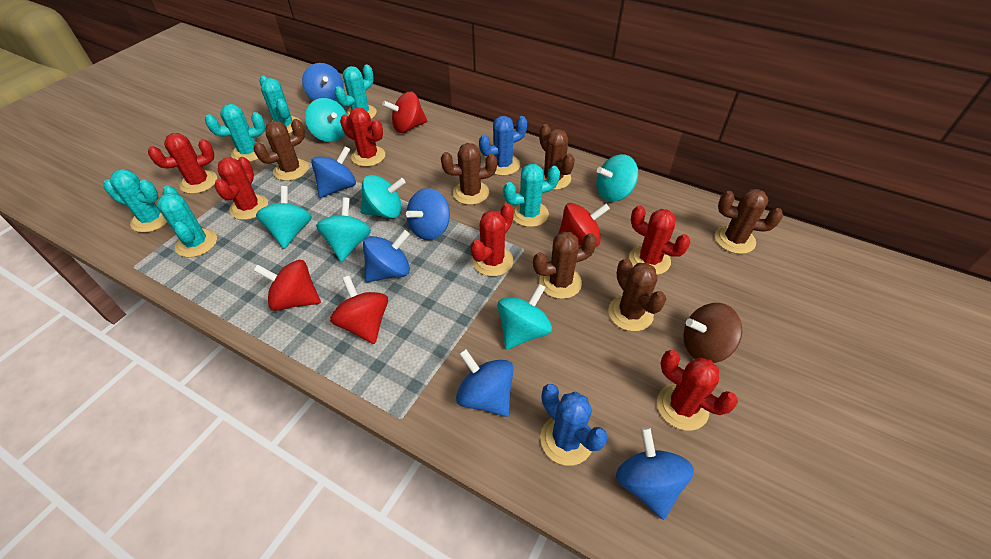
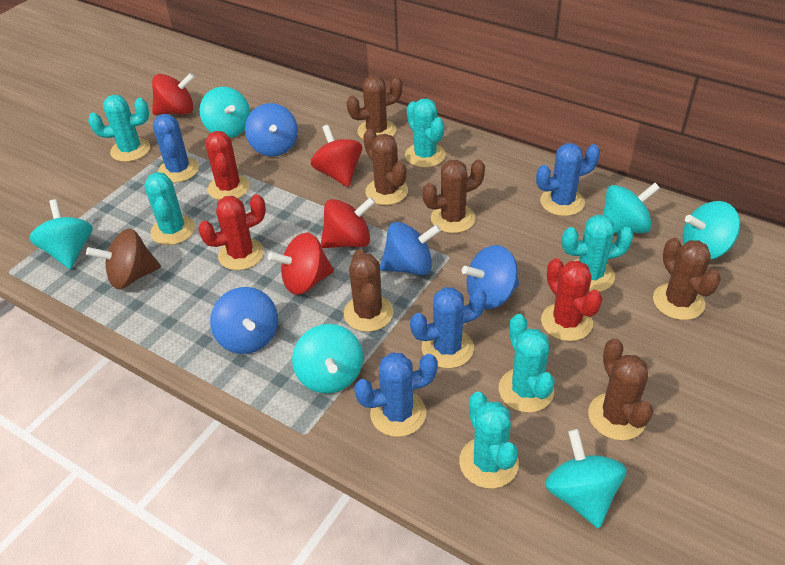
blue cactus: 2 -> 4
blue spinning top: 6 -> 4
red cactus: 6 -> 3

